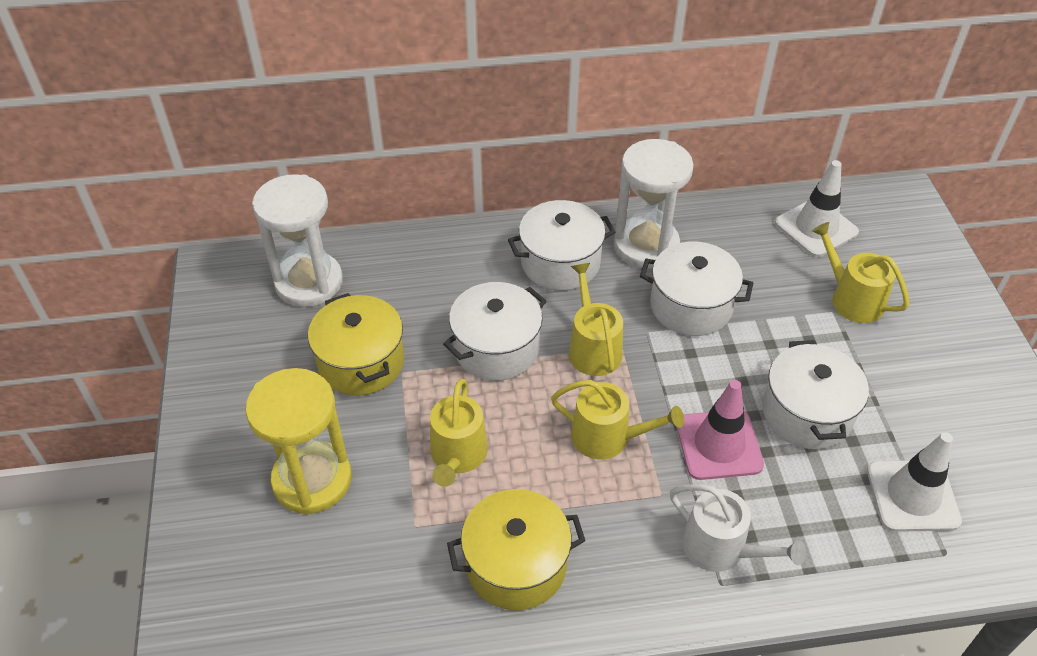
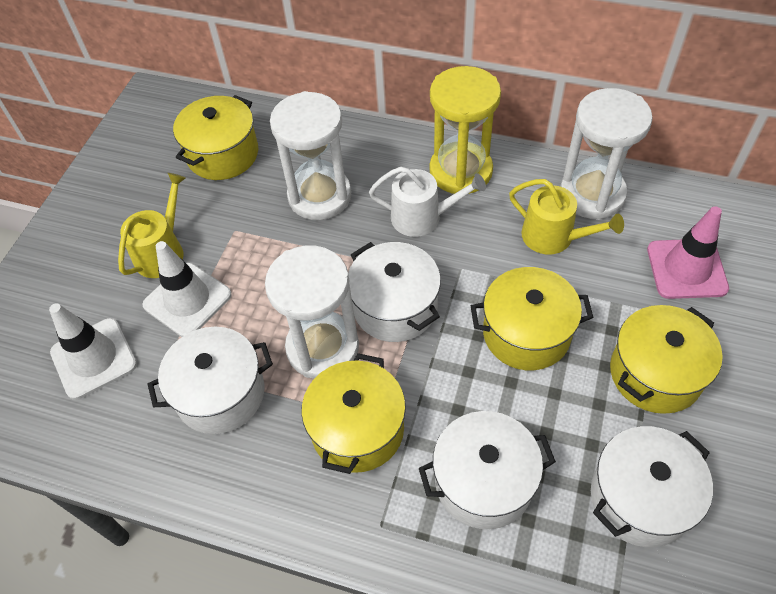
white hourglass: 2 -> 3
yellow pot: 2 -> 4
yellow watering can: 4 -> 2

